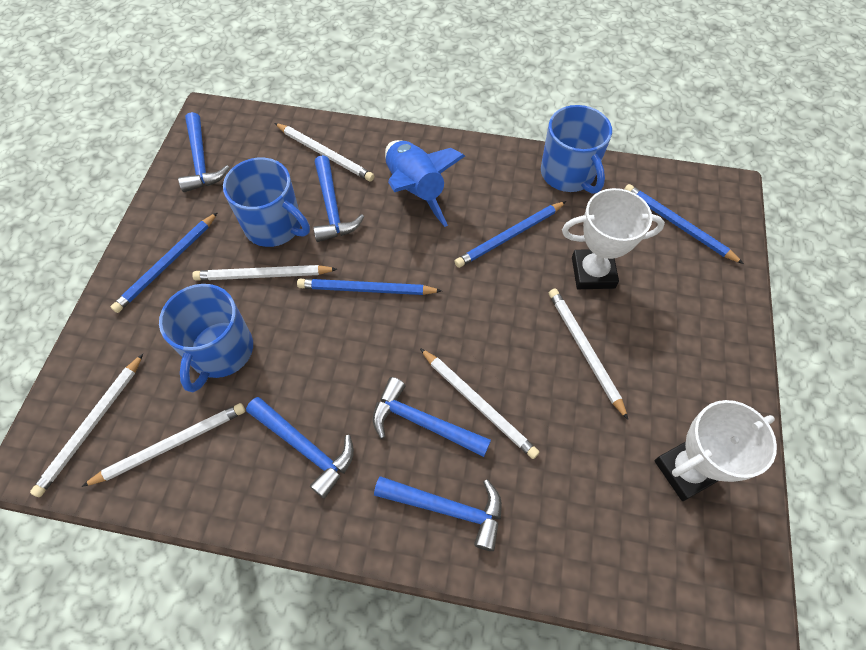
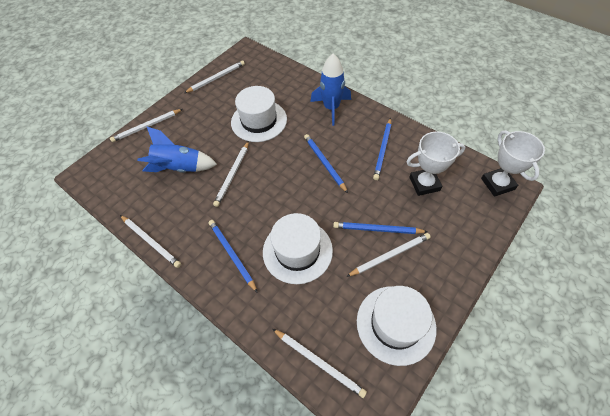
blue hammer: 5 -> 0
blue mug: 3 -> 0
blue rocket: 1 -> 2
white hat: 0 -> 3

